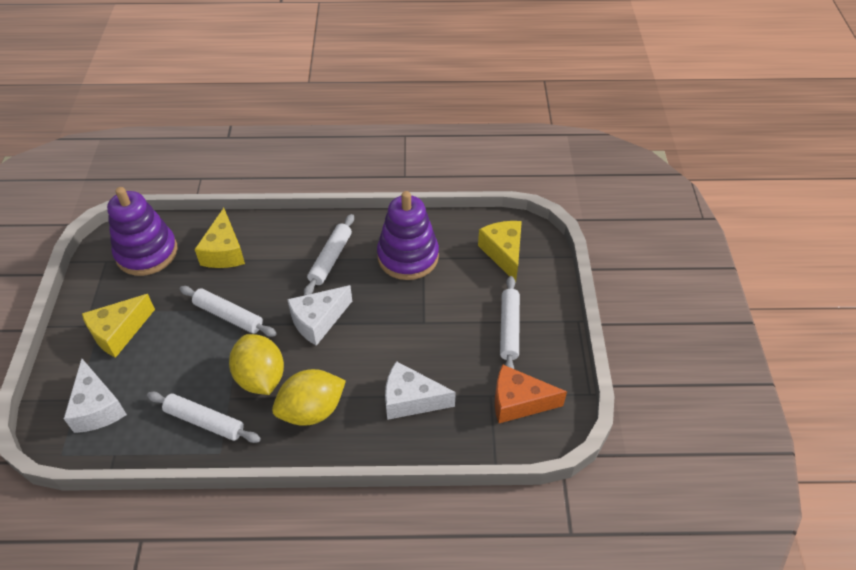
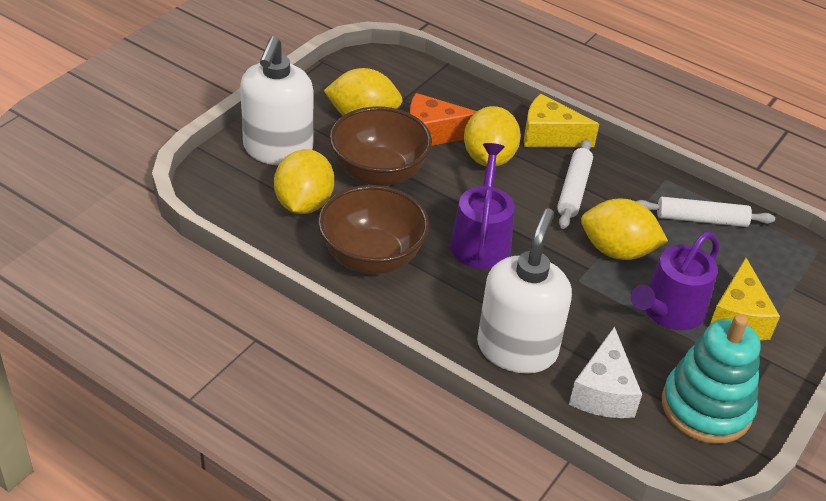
brown bowl: 0 -> 2
purple stacking toy: 2 -> 0
purple watering can: 0 -> 2
turquoise stacking toy: 0 -> 1
white cheese: 3 -> 1
white rolling pin: 4 -> 2
white soap dispenser: 0 -> 2
yellow cheese: 3 -> 2
yellow lemon: 2 -> 4

